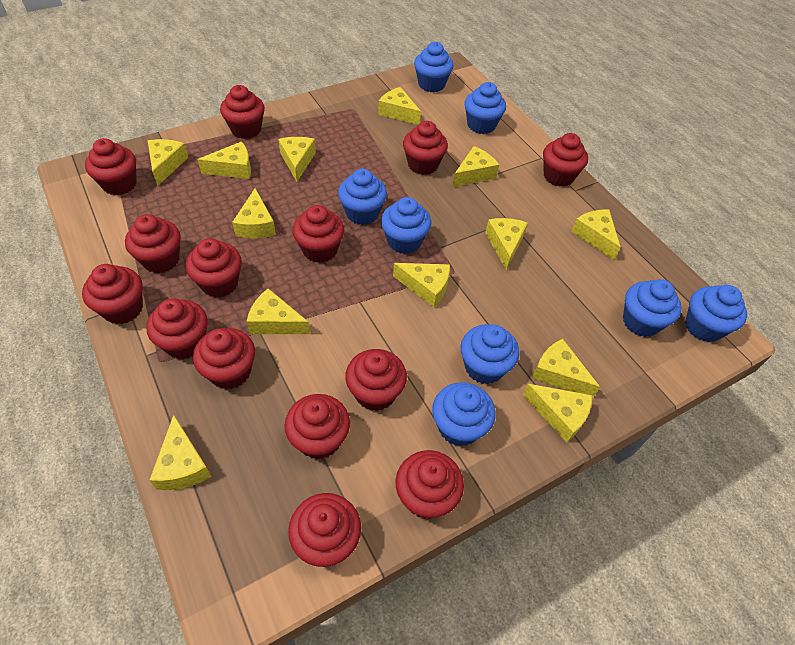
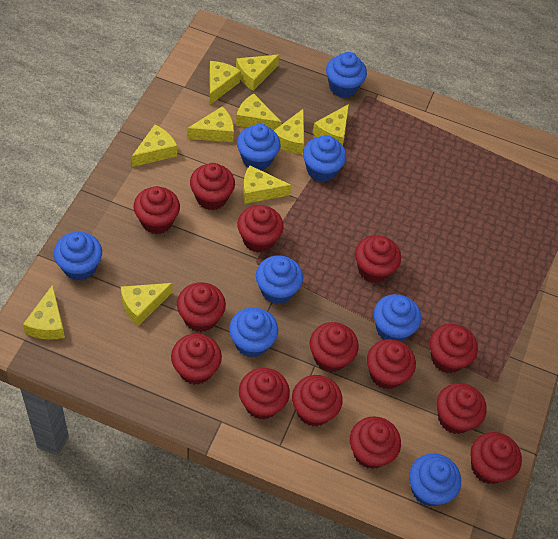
yellow cheese: 13 -> 10

